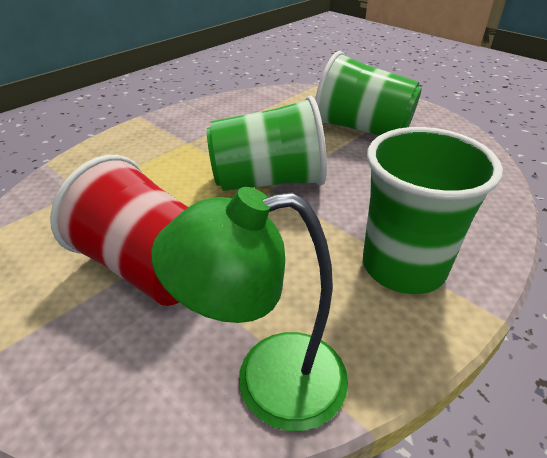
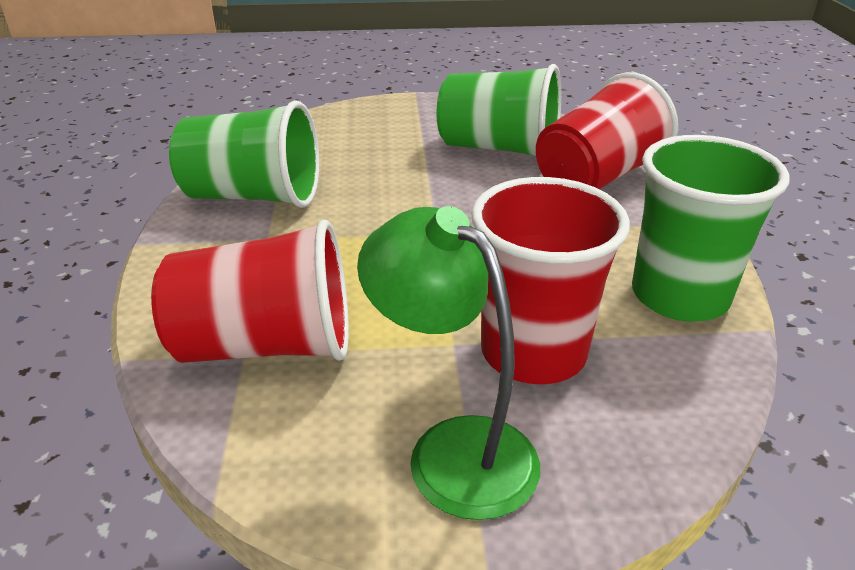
red cup: 1 -> 3

